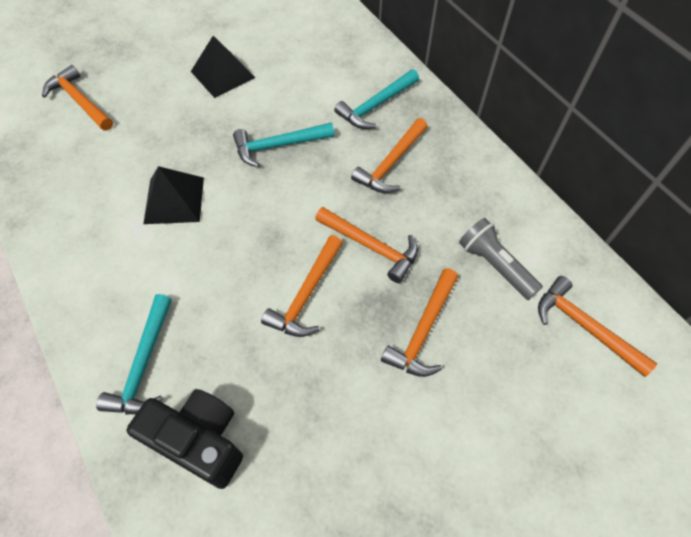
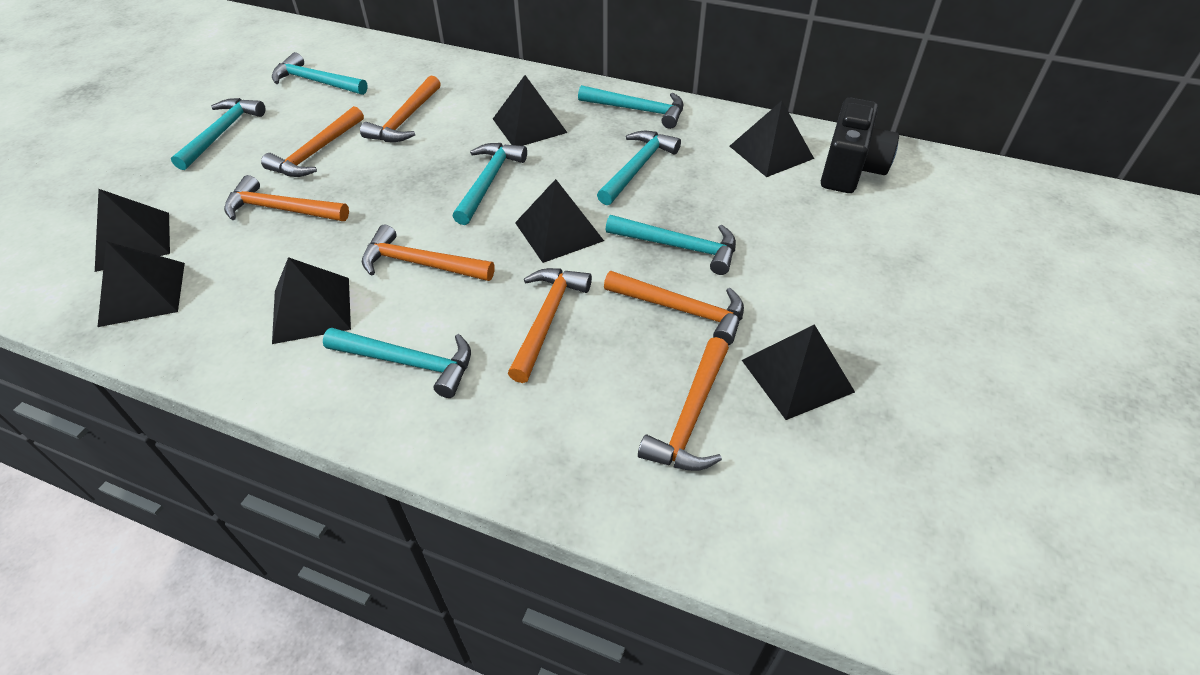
black pyramid: 2 -> 7
grey flashlight: 1 -> 0
orange hammer: 6 -> 7
turquoise hammer: 3 -> 7

